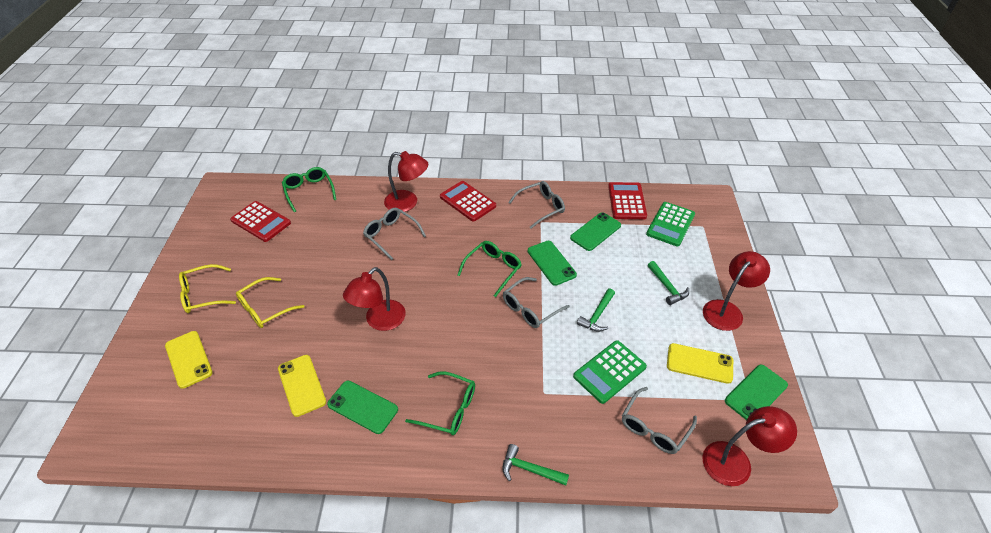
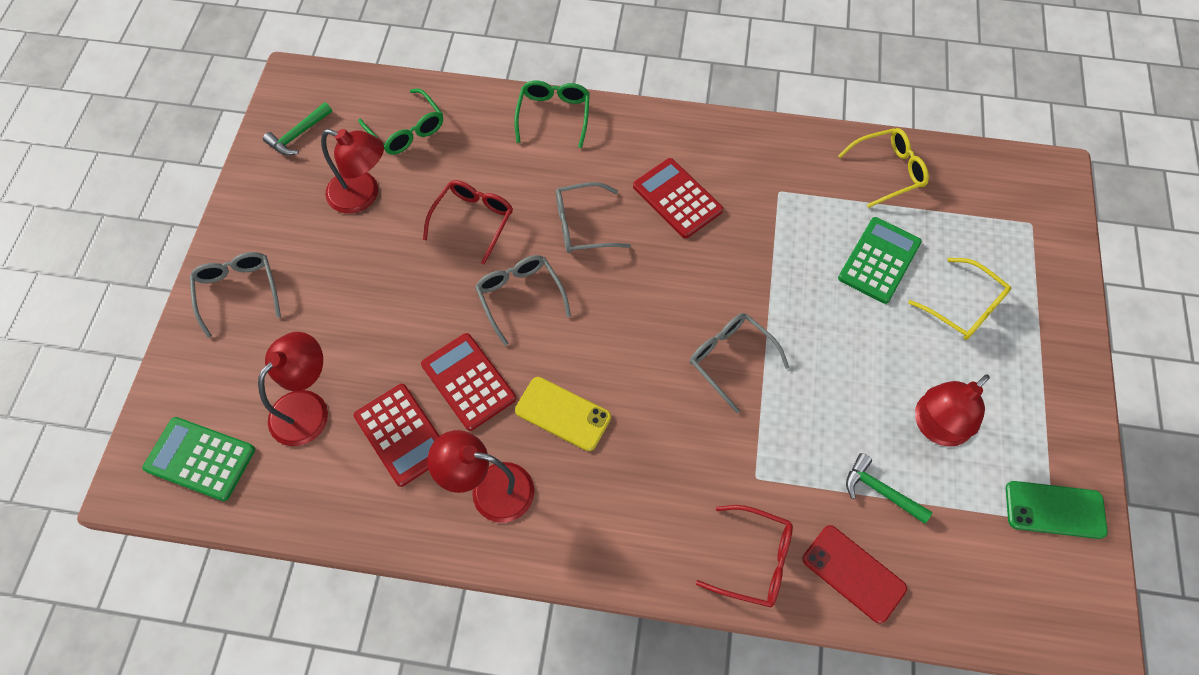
green glasses: 3 -> 2
green hammer: 3 -> 2
green phone: 4 -> 1
red glasses: 0 -> 2
red phone: 0 -> 1
yellow phone: 3 -> 1

